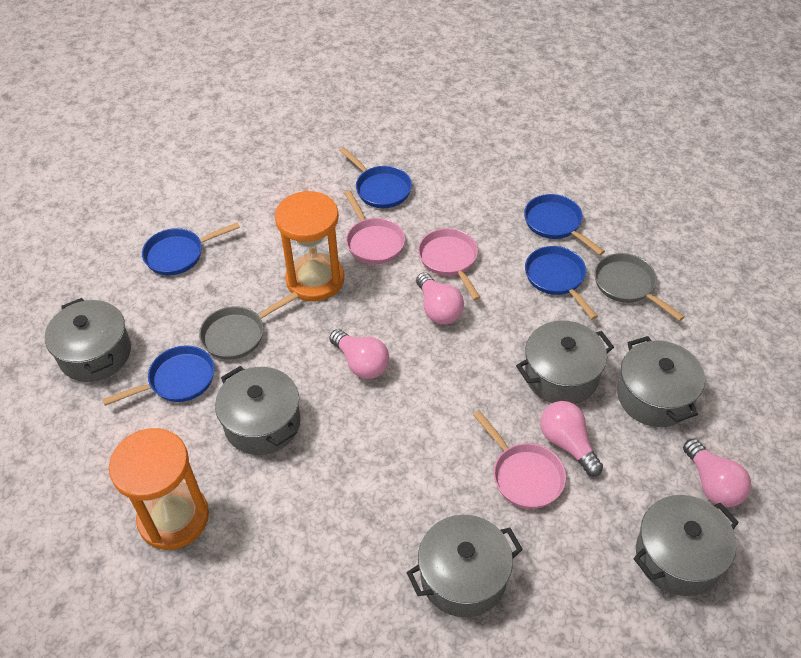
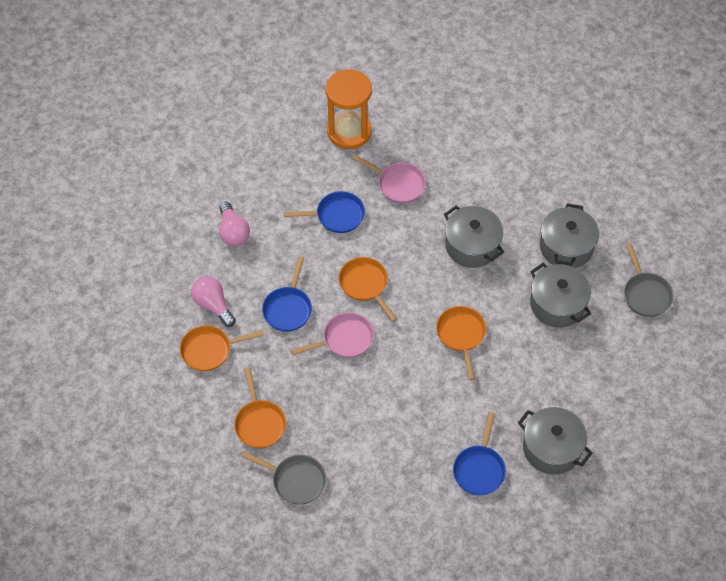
blue pan: 5 -> 3
grey pot: 6 -> 4
orange hourglass: 2 -> 1
orange pan: 0 -> 4
pink light bulb: 4 -> 2
pink pan: 3 -> 2

